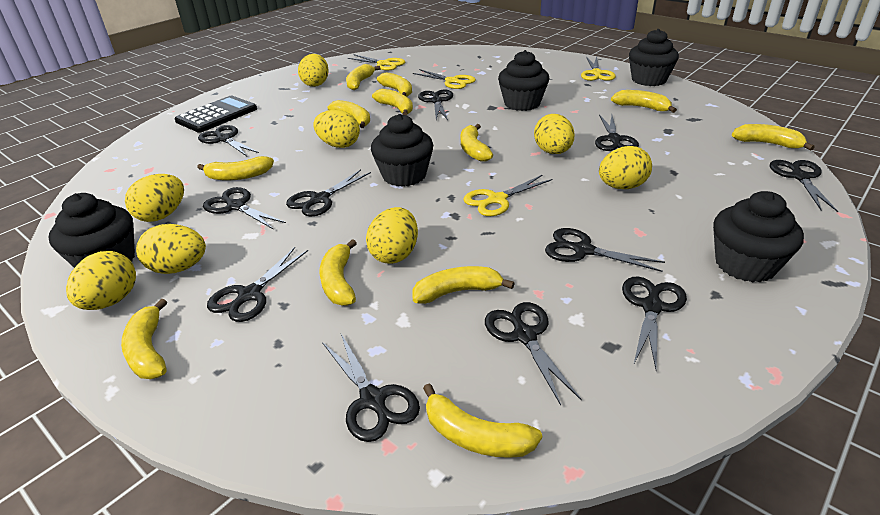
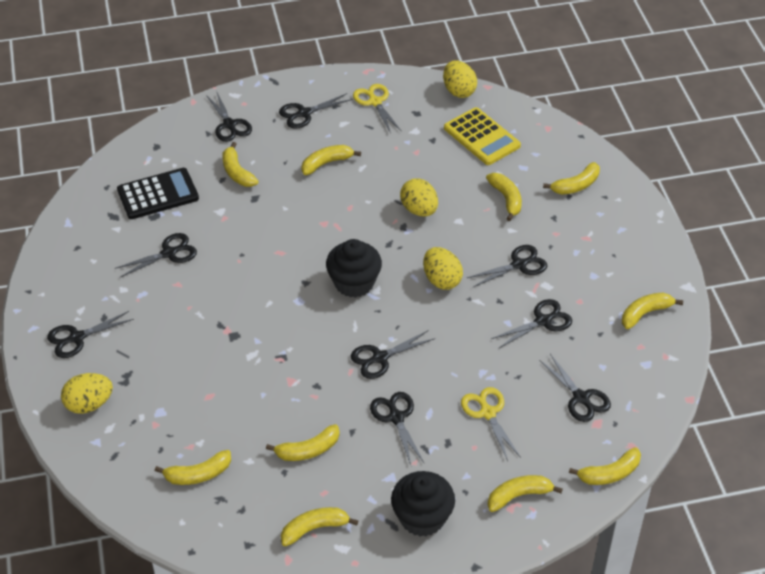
black cupcake: 5 -> 2
black scissors: 11 -> 9
yellow banana: 12 -> 10
yellow calculator: 0 -> 1
yellow egg: 8 -> 4
yellow scissors: 4 -> 2

